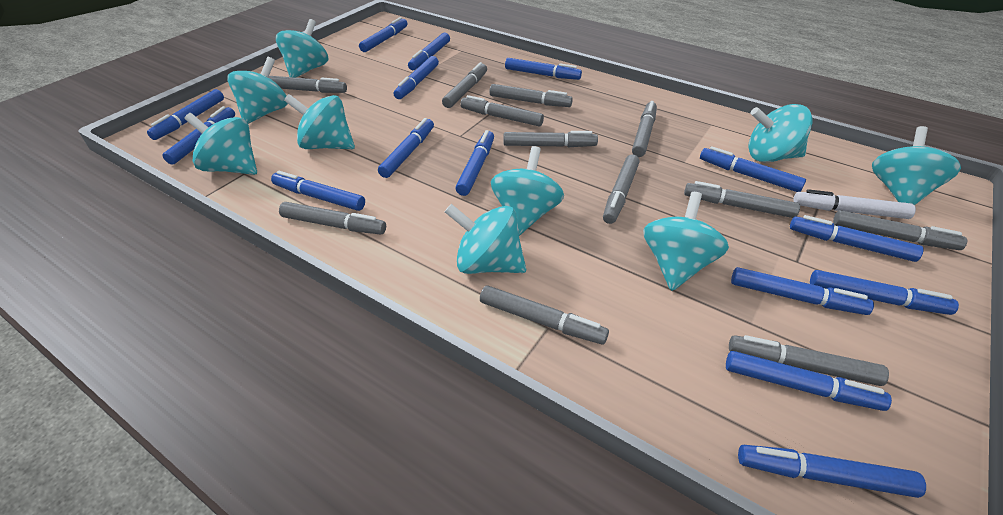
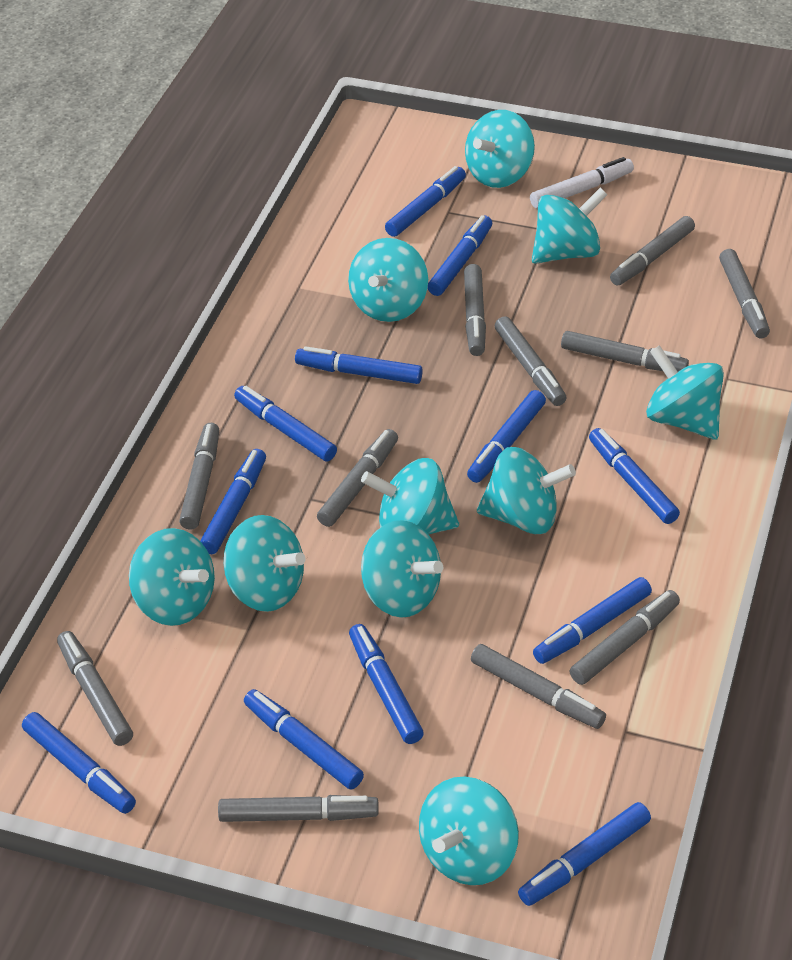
blue marker: 15 -> 12
grey marker: 12 -> 11
turquoise spinning top: 9 -> 10

